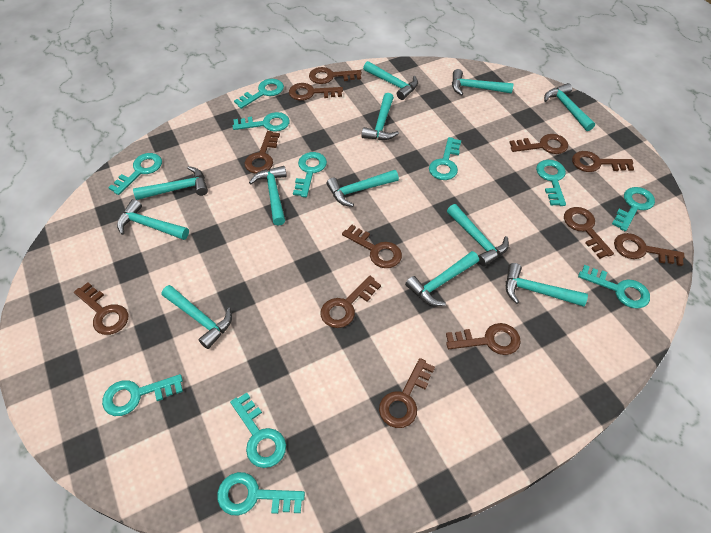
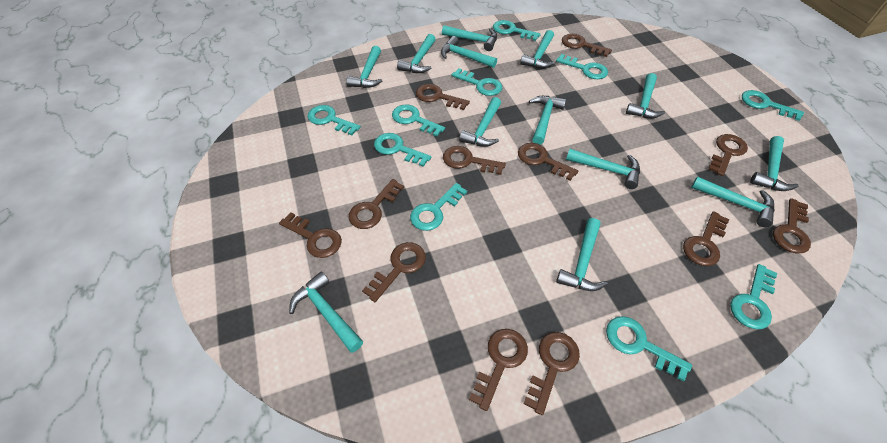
turquoise hammer: 12 -> 13
turquoise key: 11 -> 10

